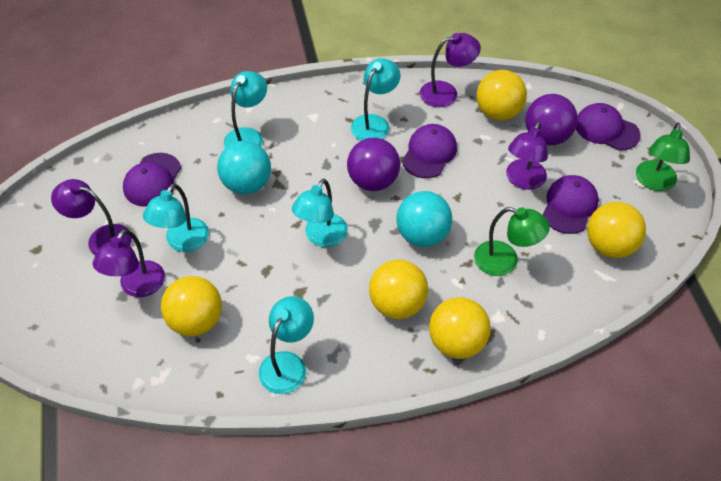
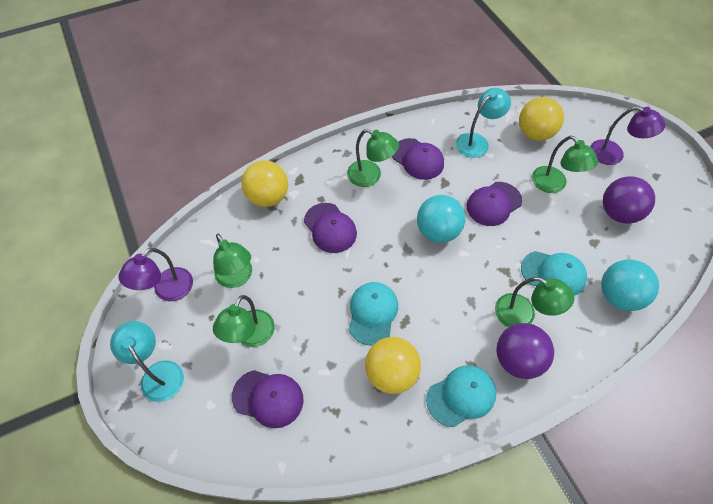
green lamp: 2 -> 5
purple lamp: 4 -> 2
turquoise cap: 0 -> 3
turquoise lamp: 5 -> 2
yellow ball: 5 -> 3

